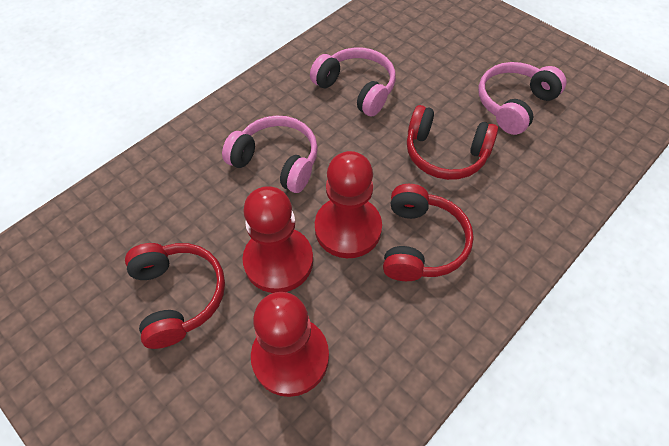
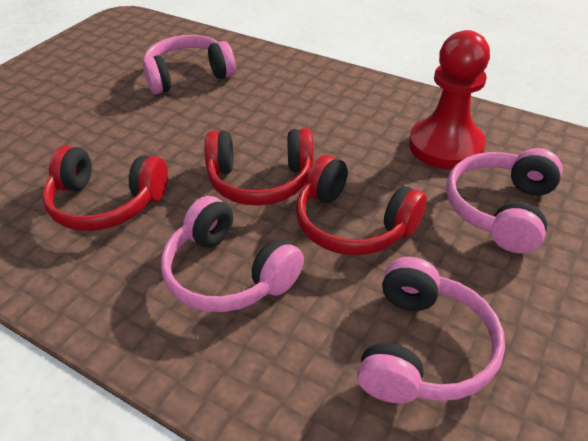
pink headphones: 3 -> 4
red pawn: 3 -> 1

